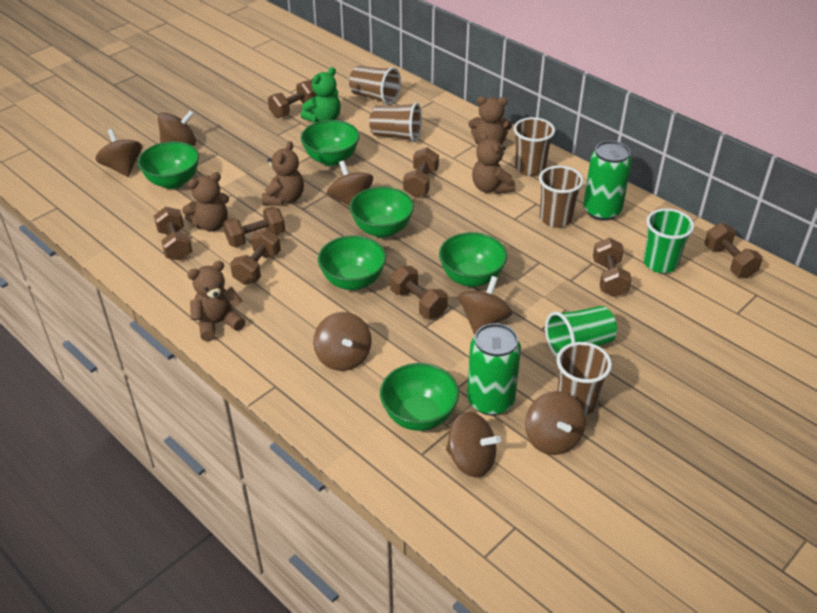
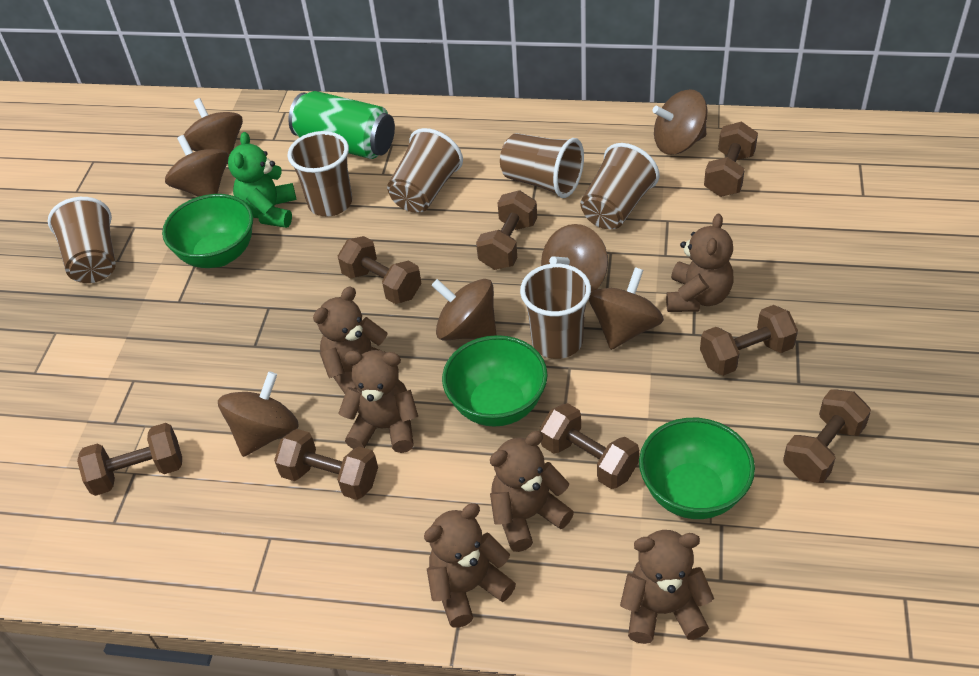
brown cup: 5 -> 6
brown teddy bear: 5 -> 6
green bowl: 6 -> 3
green can: 2 -> 1
green cup: 2 -> 0

